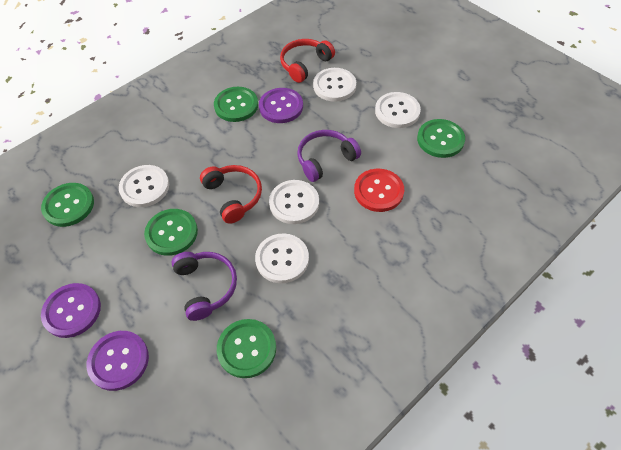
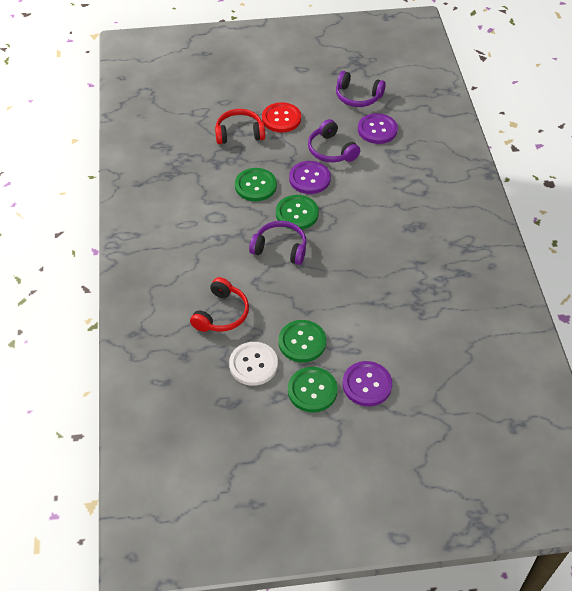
green button: 5 -> 4
purple headphones: 2 -> 3
white button: 5 -> 1

